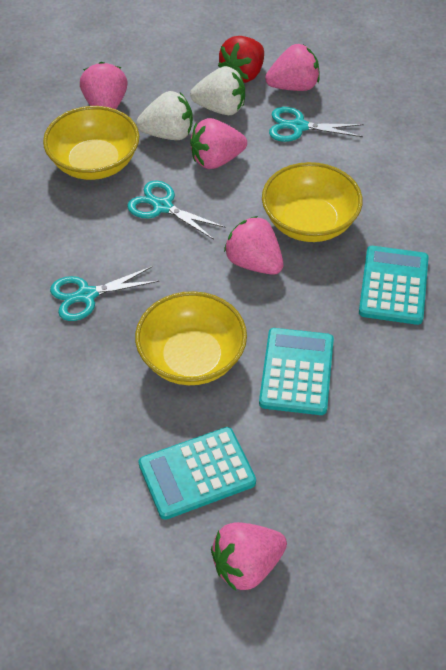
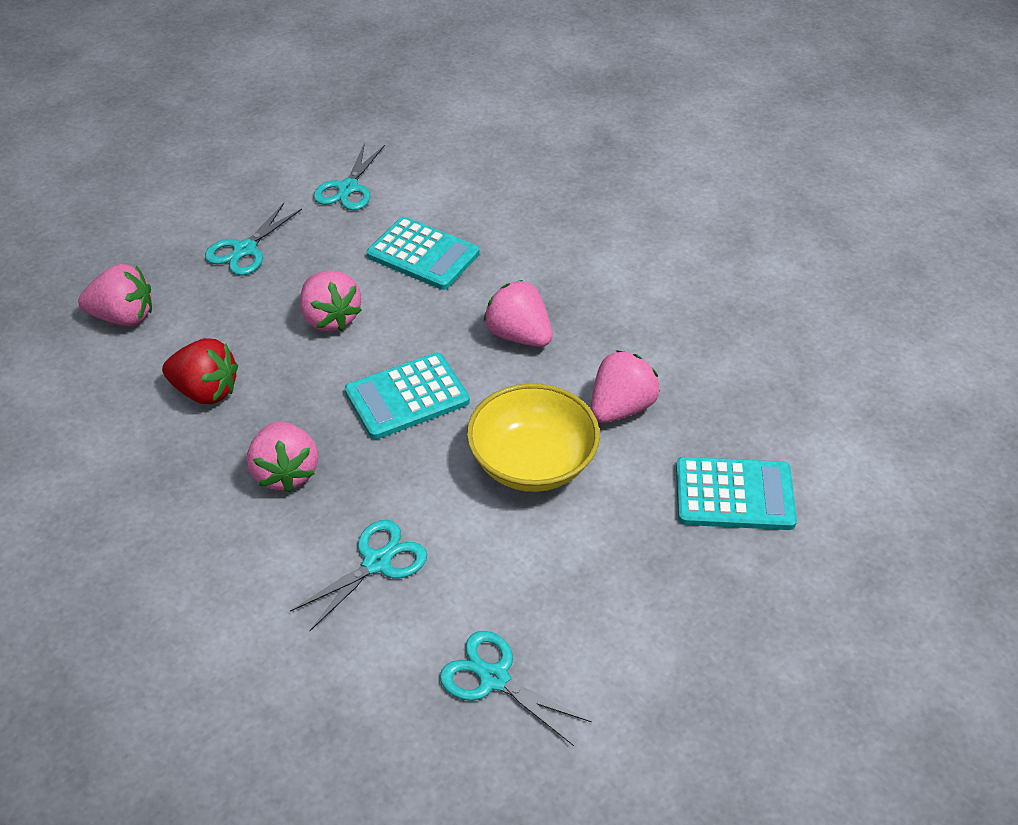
turquoise scissors: 3 -> 4
white strawberry: 2 -> 0
yellow bowl: 3 -> 1

